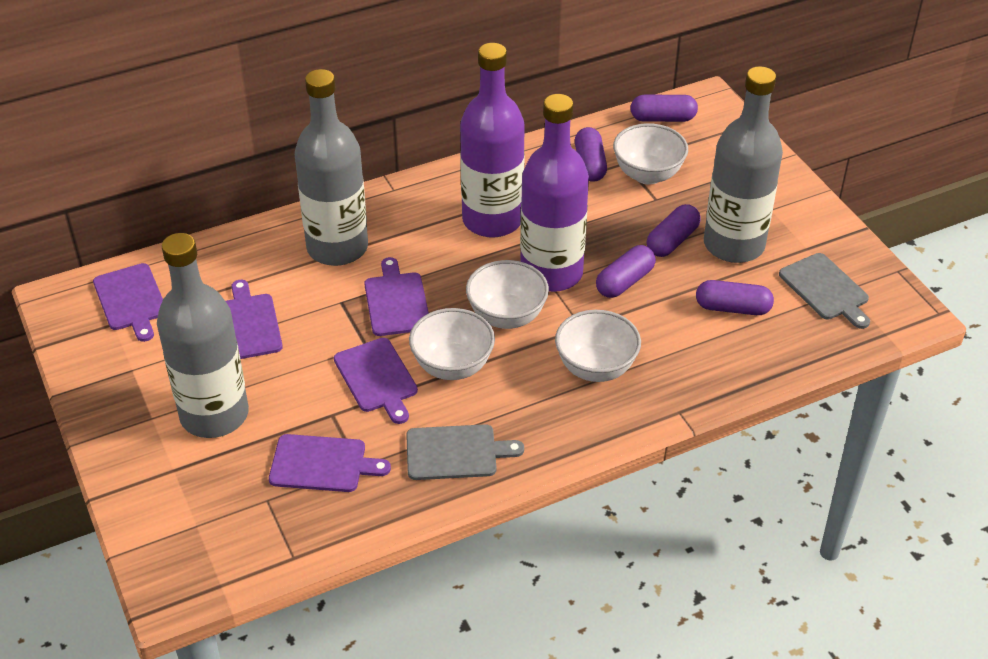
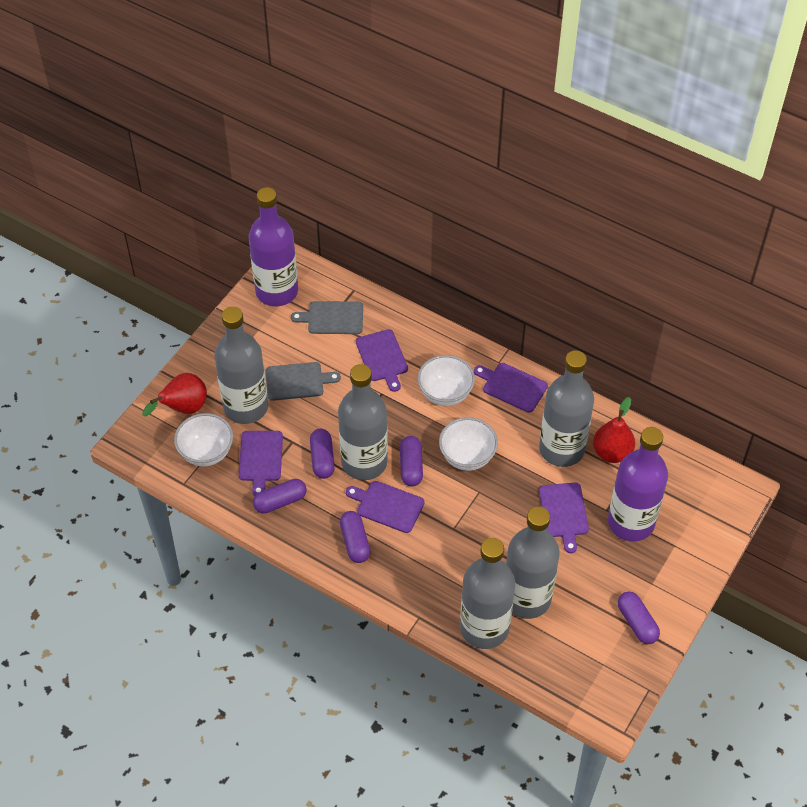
grey bottle: 3 -> 5
red pear: 0 -> 2
white bowl: 4 -> 3

